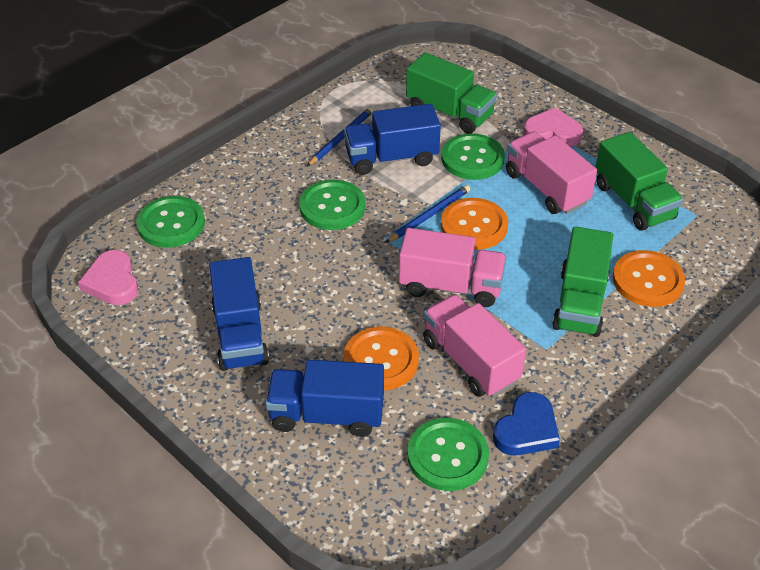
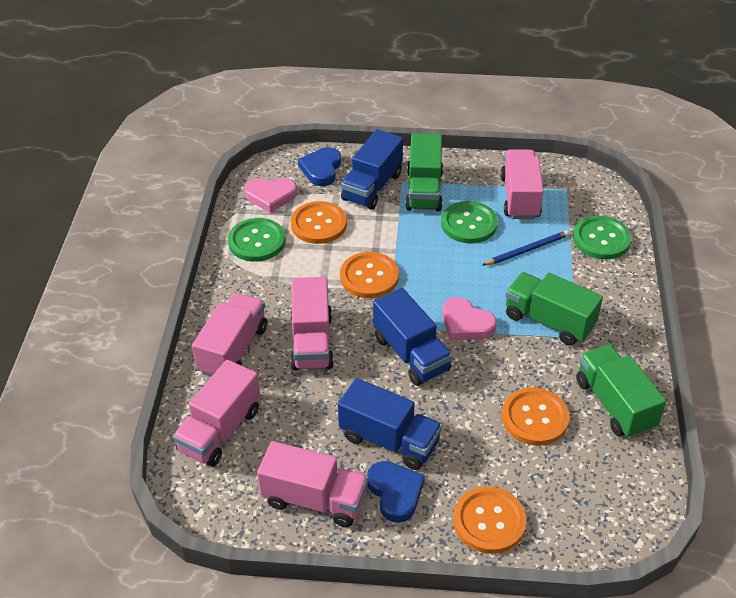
blue heart: 1 -> 2
blue pencil: 2 -> 1
green button: 4 -> 3
orange button: 3 -> 4
pink truck: 3 -> 5

